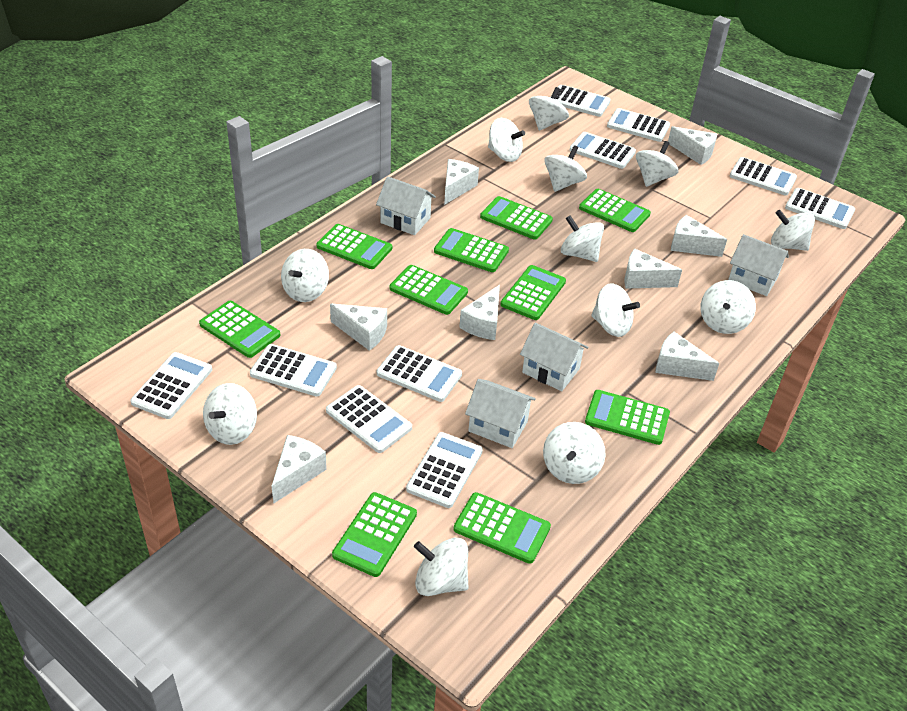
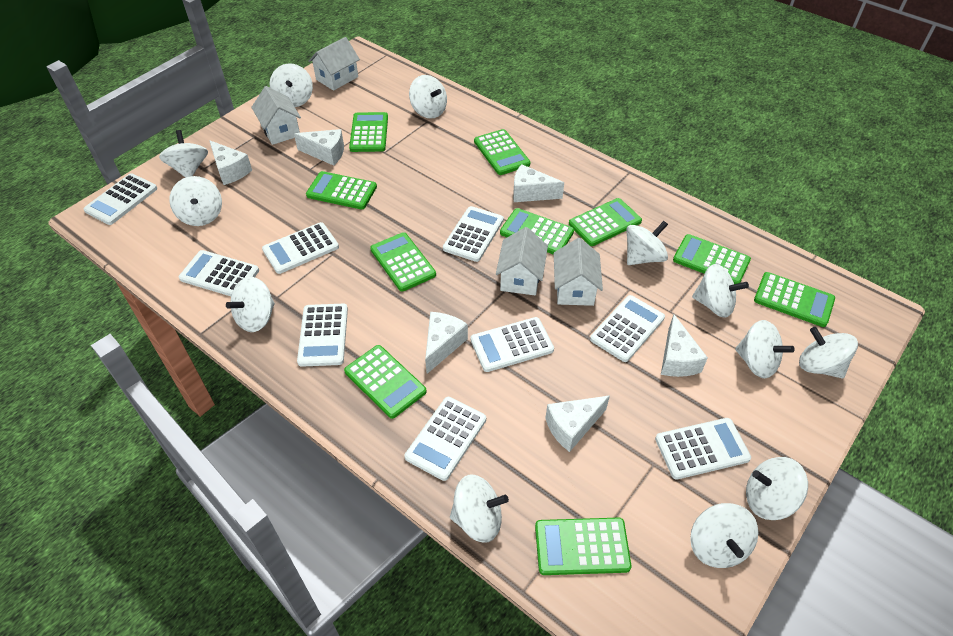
white calculator: 10 -> 9
white cheese: 8 -> 6

